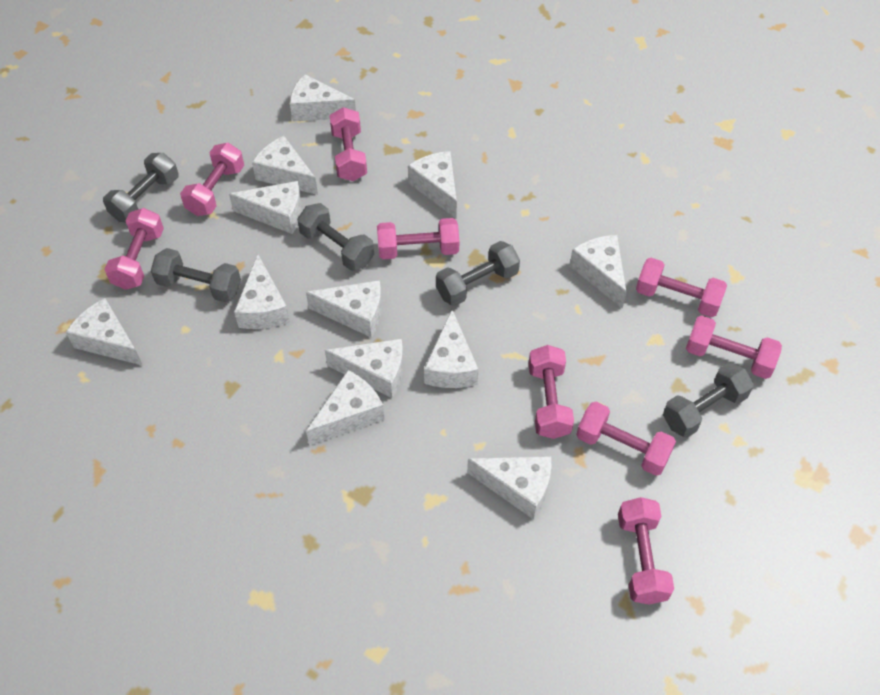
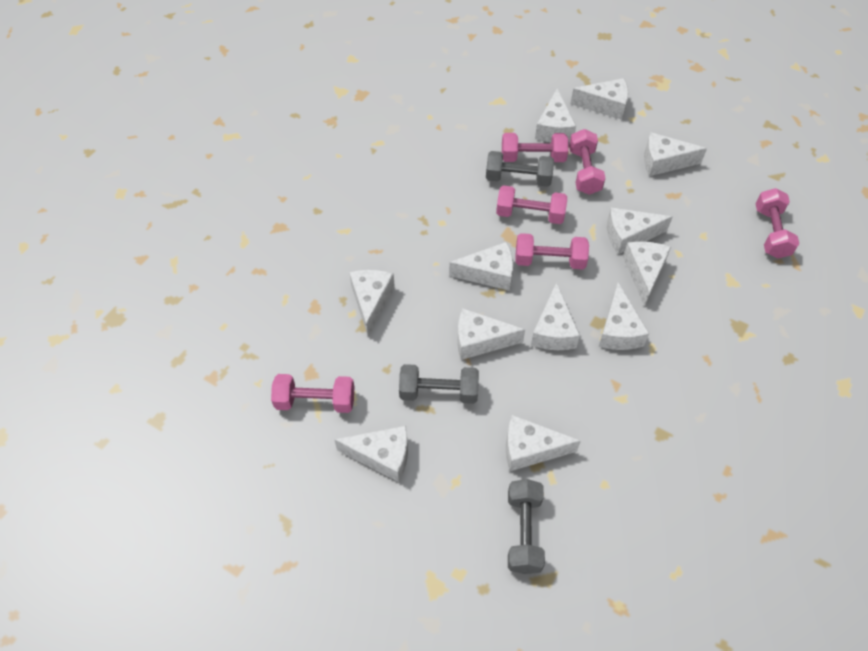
grey dumbbell: 5 -> 3
pink dumbbell: 9 -> 6

